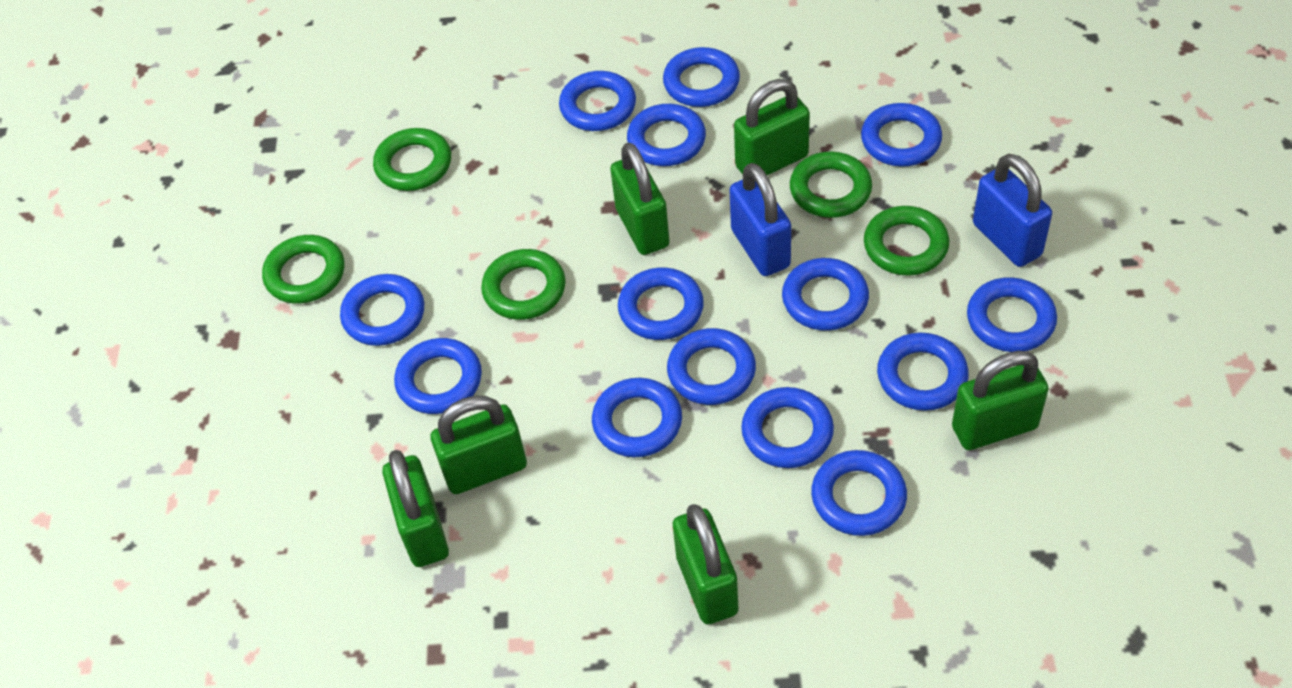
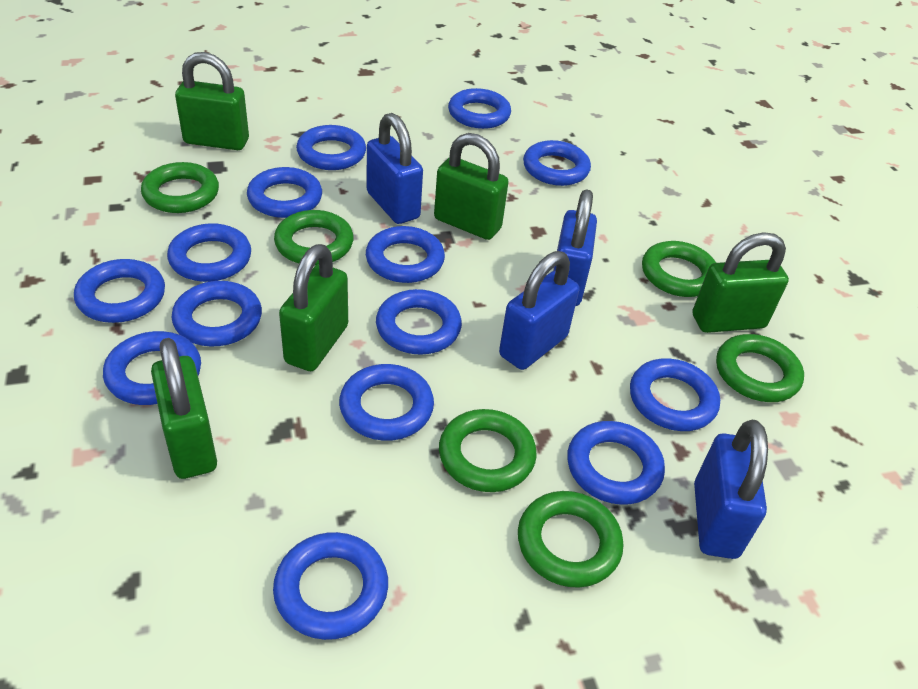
blue padlock: 2 -> 4
green padlock: 6 -> 5
green ring: 5 -> 6

